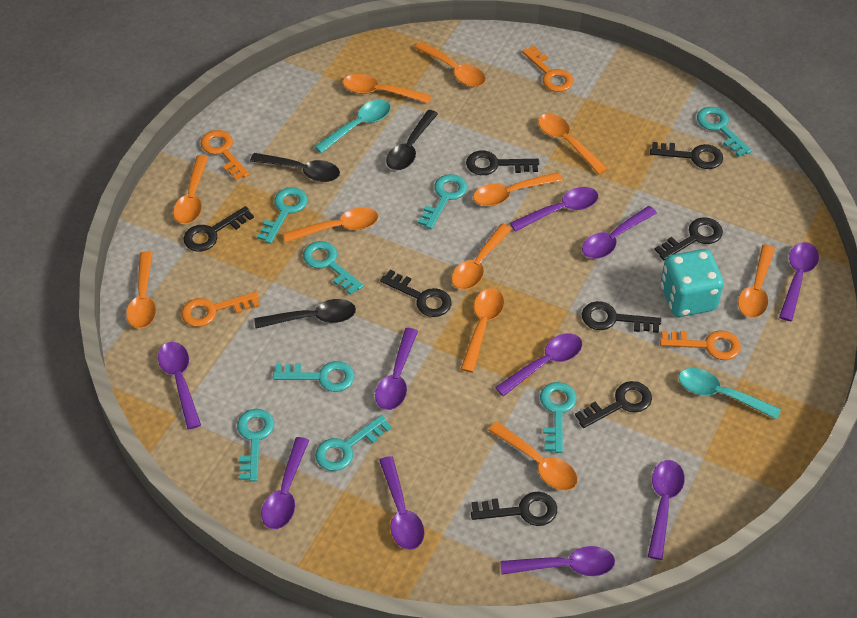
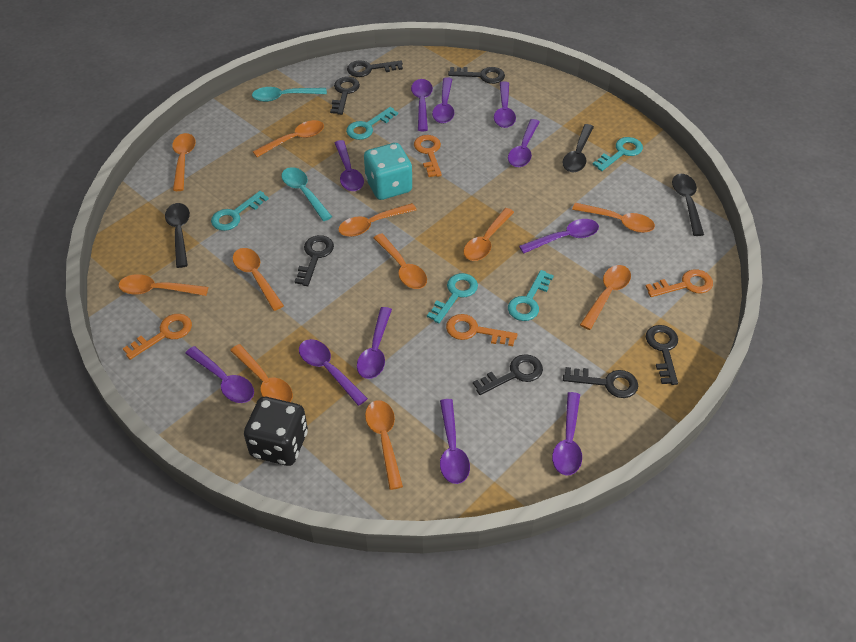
black dice: 0 -> 1
black key: 8 -> 7
purple spoon: 10 -> 11
turquoise key: 8 -> 5

